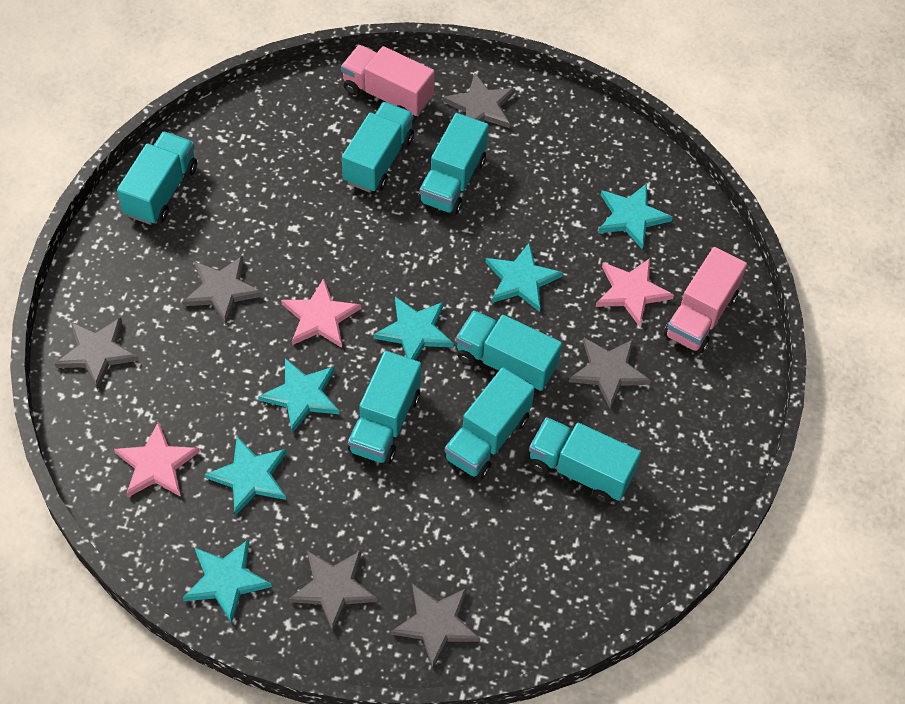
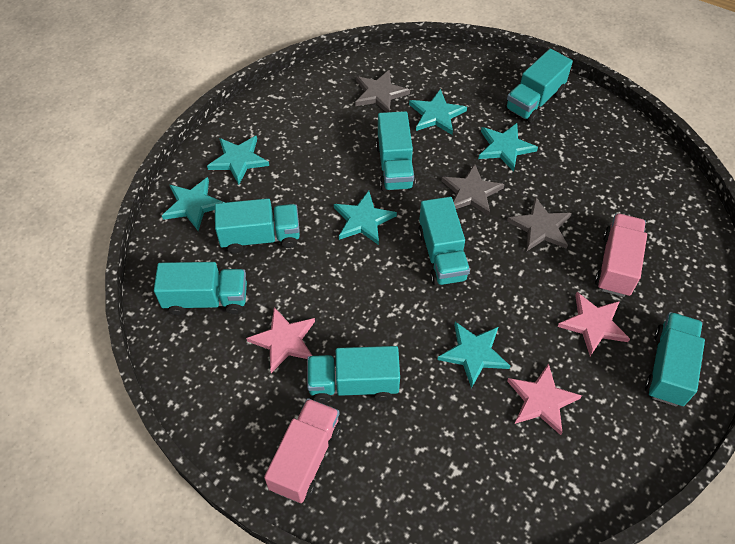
grey star: 6 -> 3

